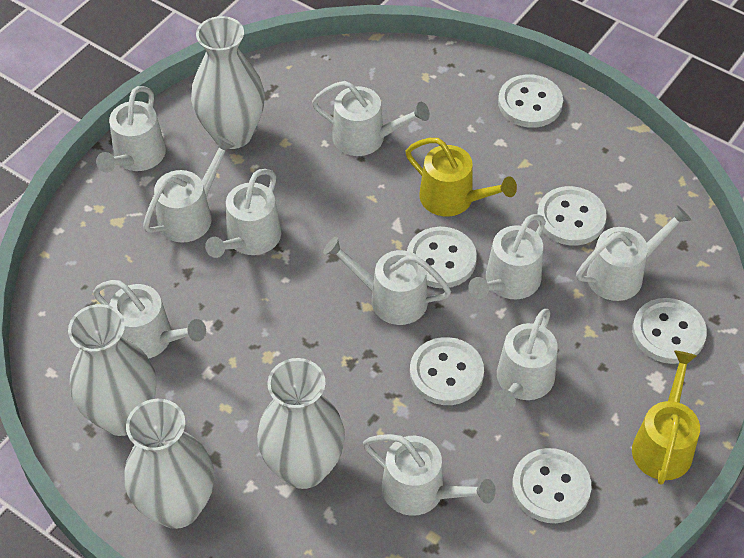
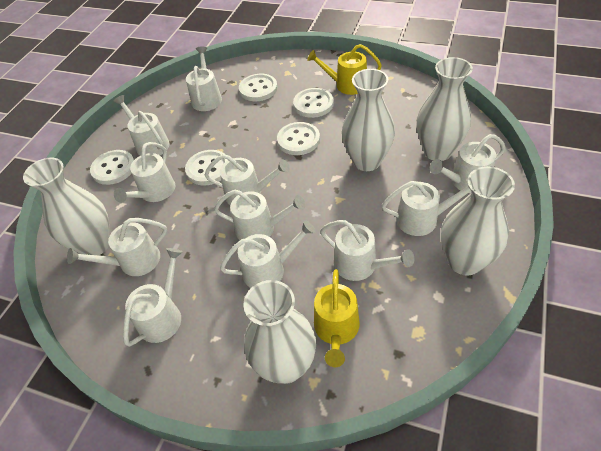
white button: 6 -> 5
white vase: 4 -> 5
white watering can: 10 -> 11

